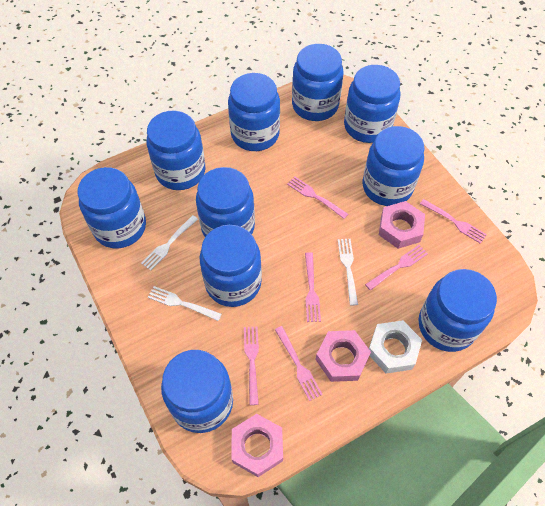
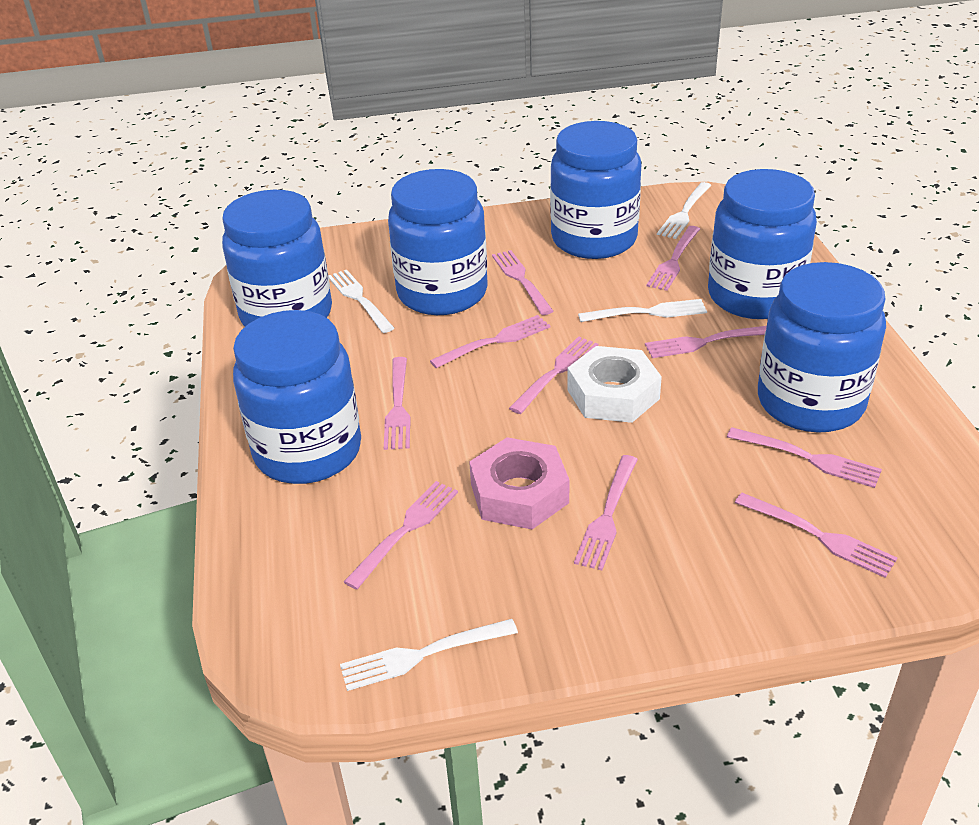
blue jar: 10 -> 6
pink fork: 6 -> 10
pink nut: 3 -> 1
white fork: 3 -> 4

